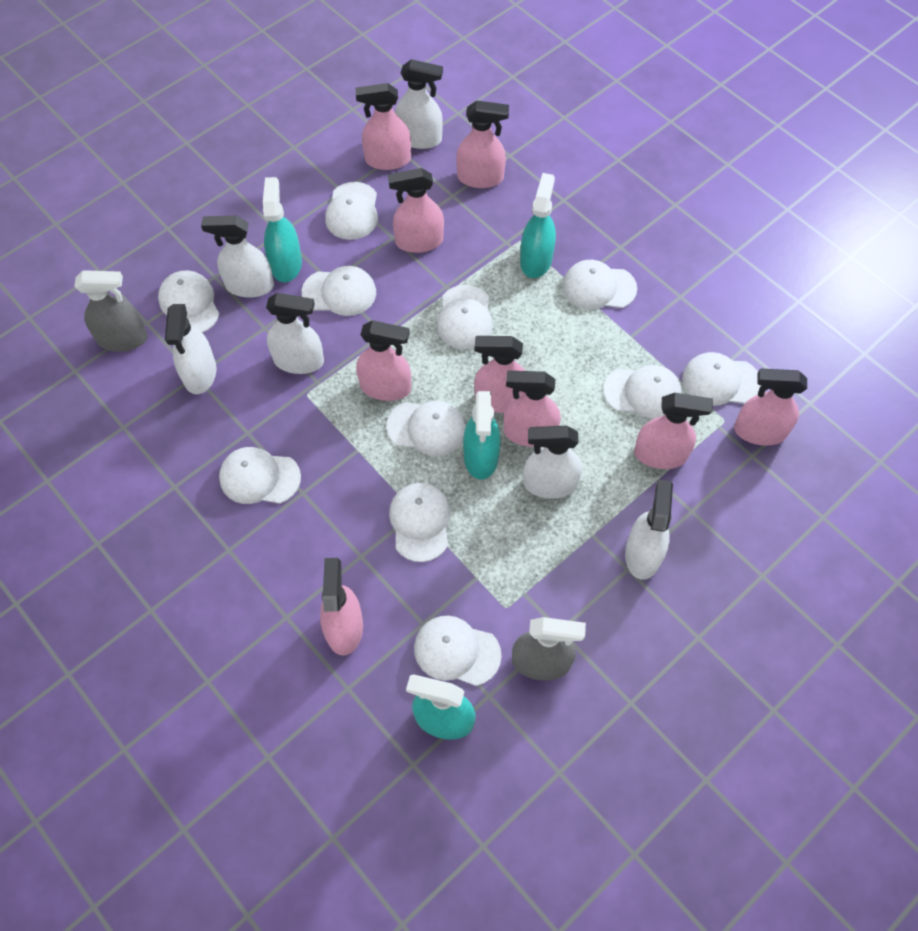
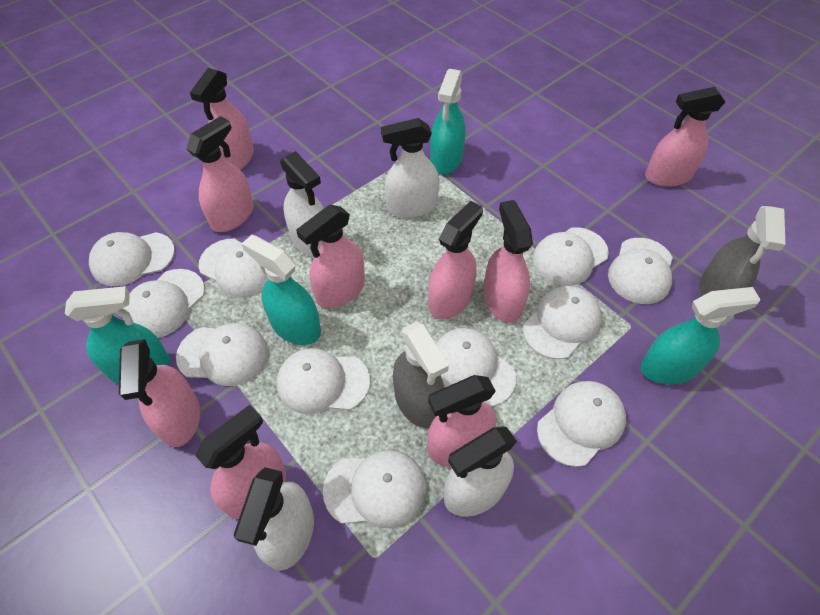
white spray bottle: 6 -> 4

